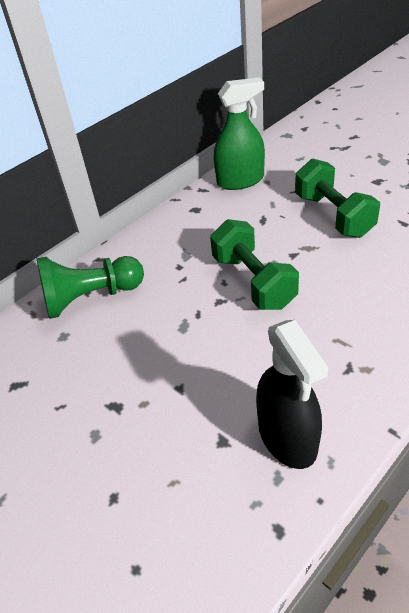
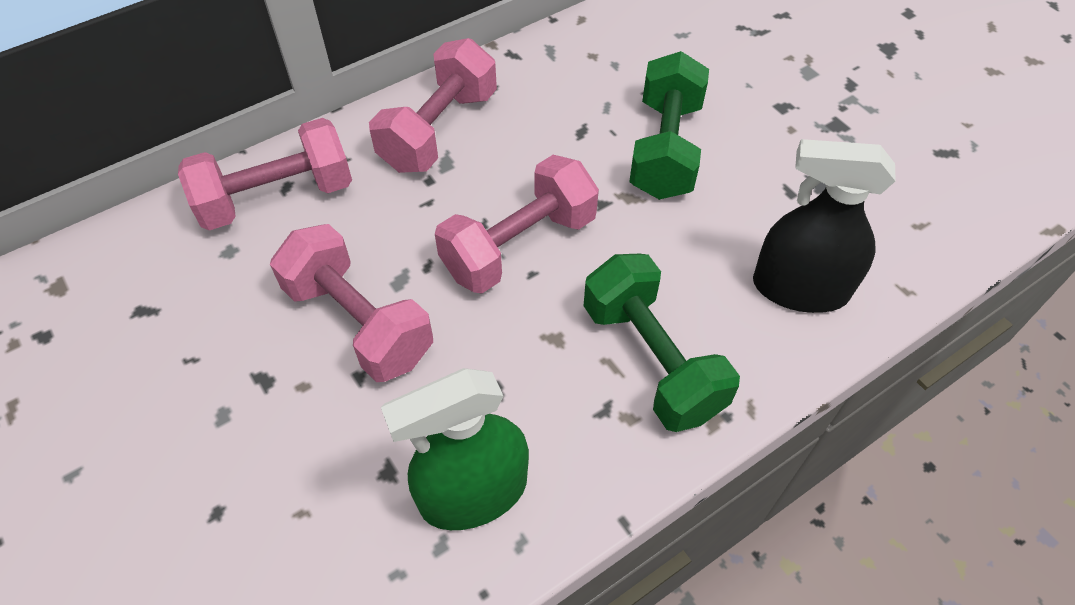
green pawn: 1 -> 0
pink dumbbell: 0 -> 4

